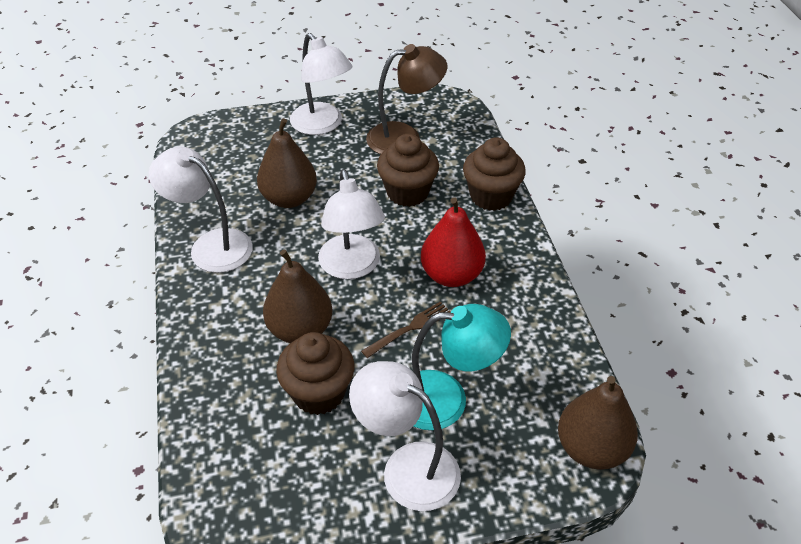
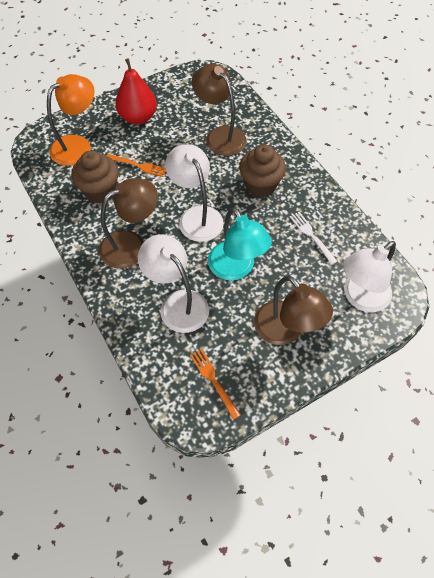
brown cupcake: 3 -> 2
brown fork: 1 -> 0
brown lamp: 1 -> 3
brown pear: 3 -> 0
orange fork: 0 -> 2
orange lamp: 0 -> 1
white fork: 0 -> 1
white lamp: 4 -> 3

